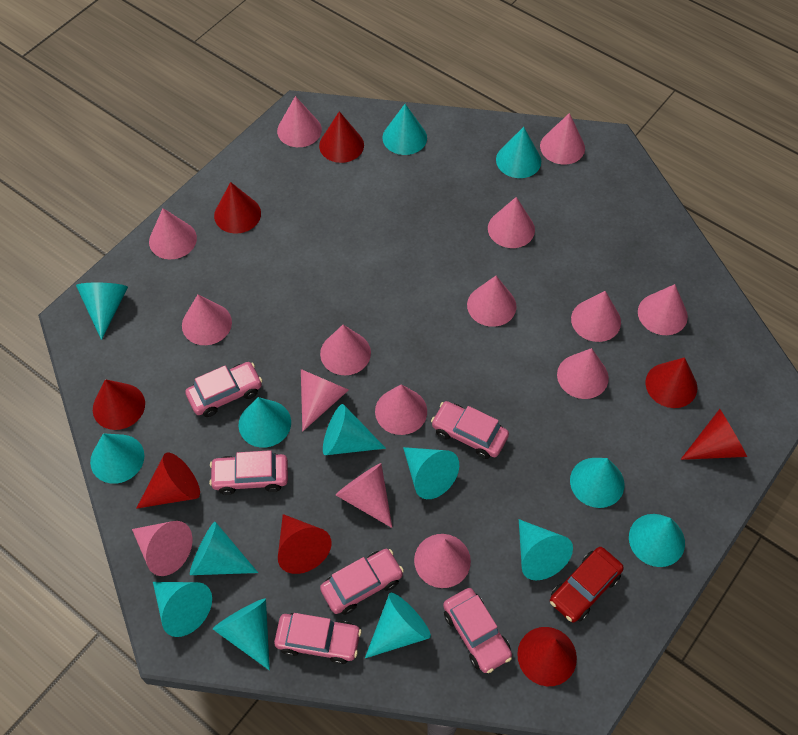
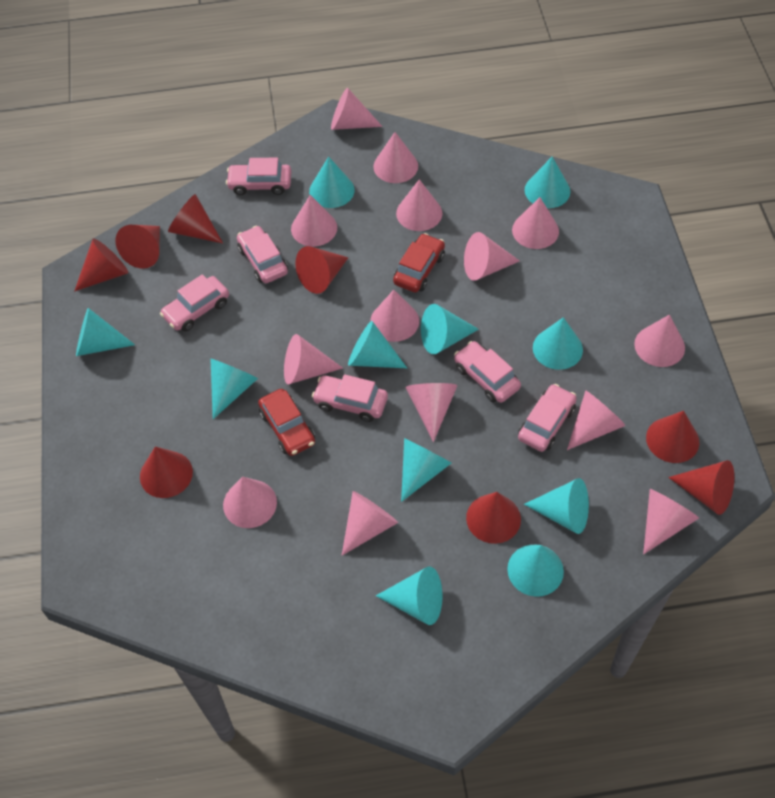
pink cone: 15 -> 14
red car: 1 -> 2
turquoise cone: 14 -> 11

